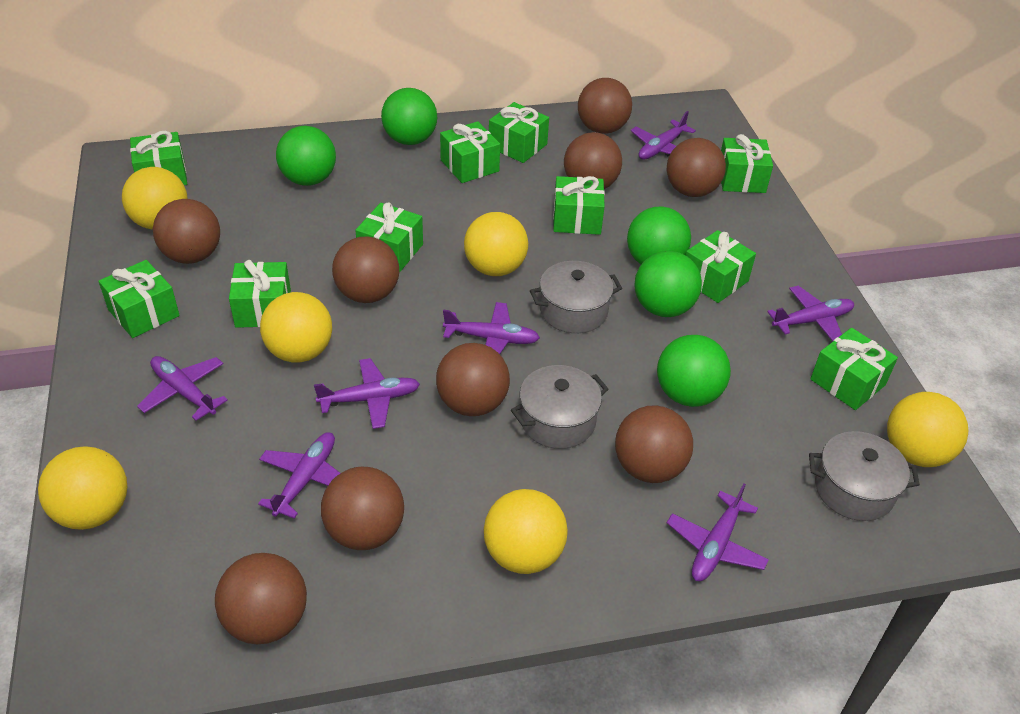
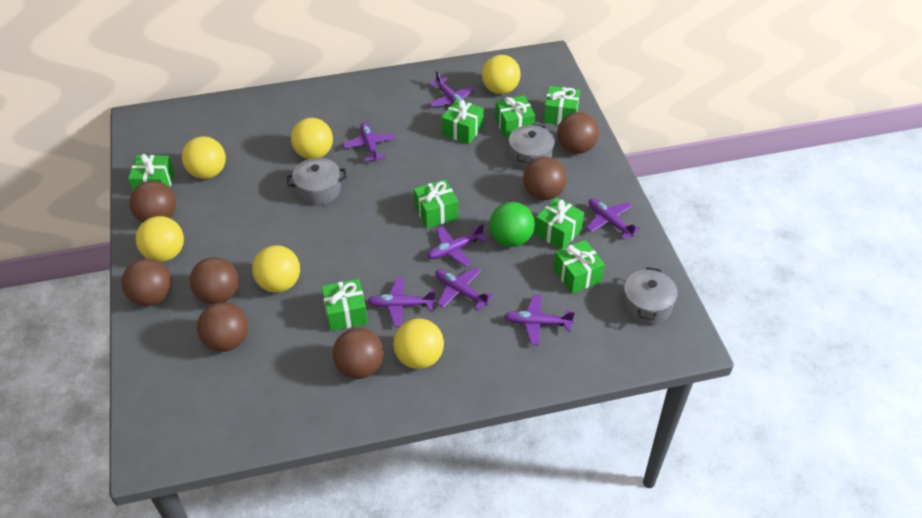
brown ball: 9 -> 7
green ball: 5 -> 1
green gift: 10 -> 8

